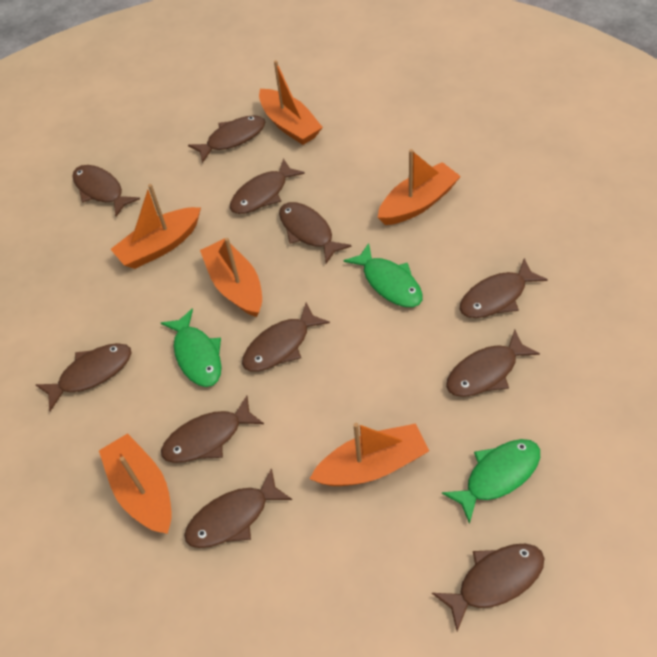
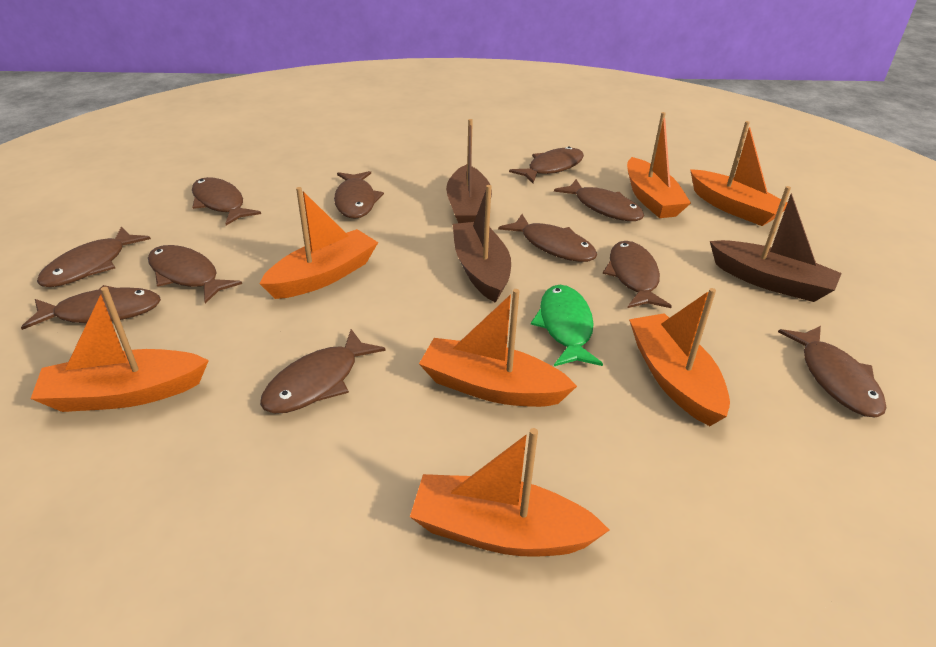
brown boat: 0 -> 3
green fish: 3 -> 1
orange boat: 6 -> 7

